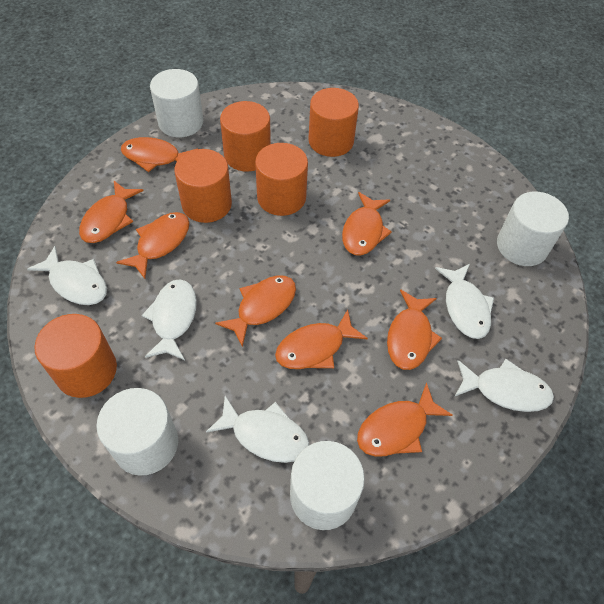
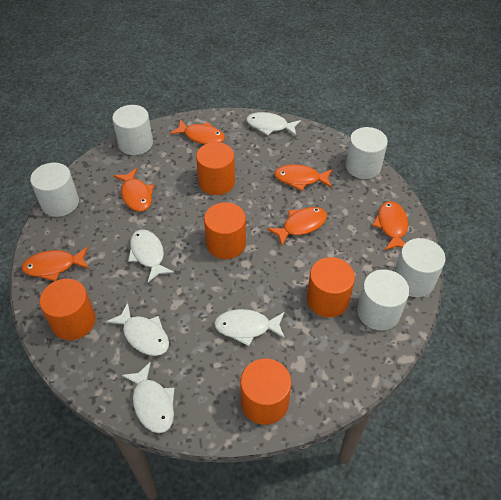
orange fish: 8 -> 6
white cylinder: 4 -> 5

